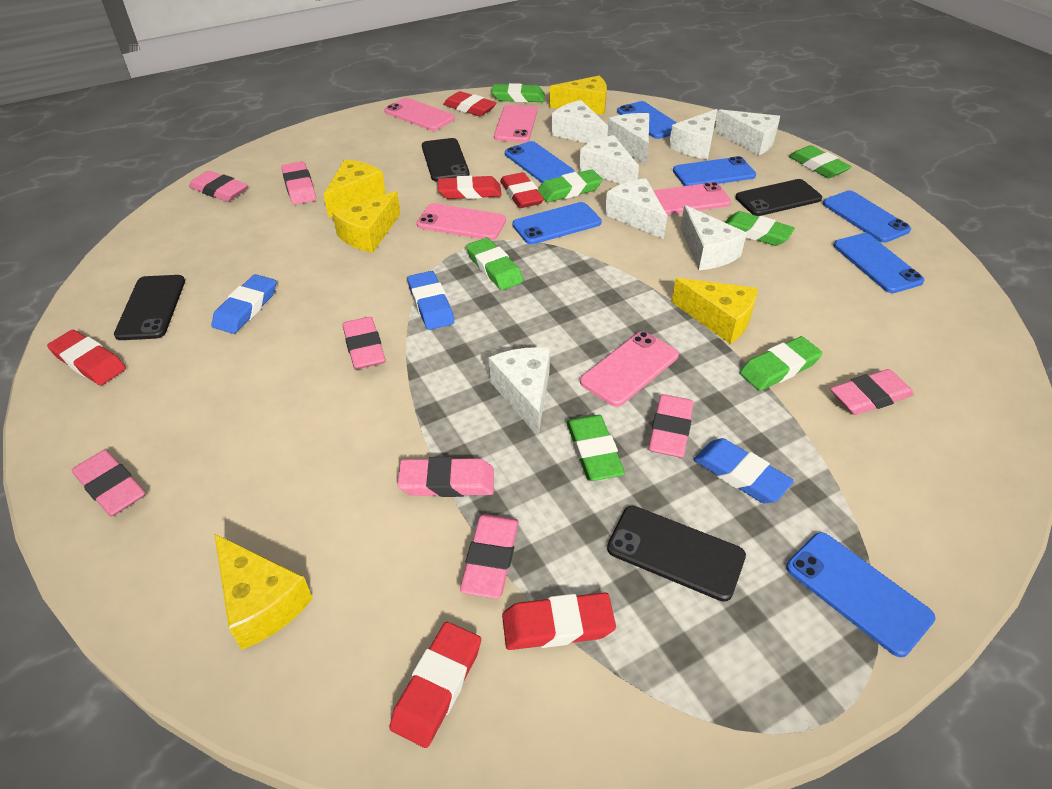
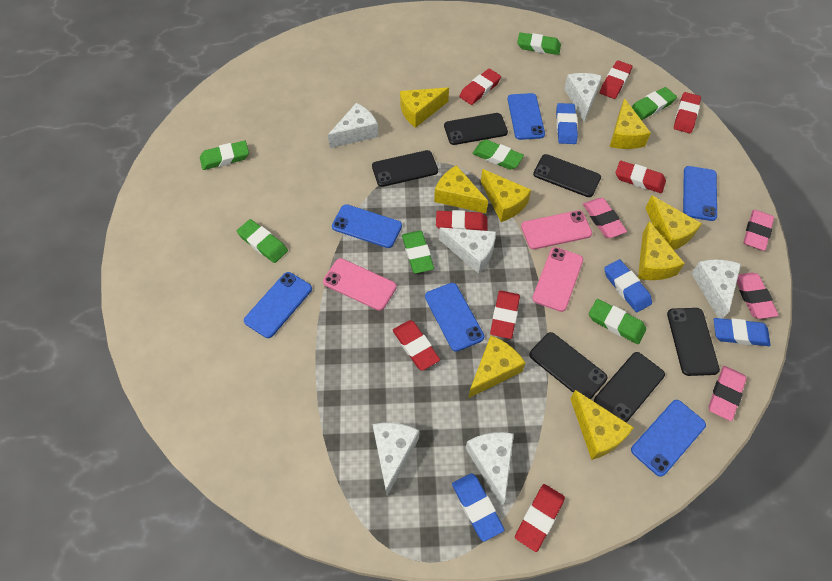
black phone: 4 -> 6
blue eraser: 3 -> 4
blue phone: 7 -> 6
pink eraser: 8 -> 4
pink phone: 5 -> 3
red eraser: 6 -> 8
white cheese: 8 -> 6
yellow cheese: 5 -> 8

